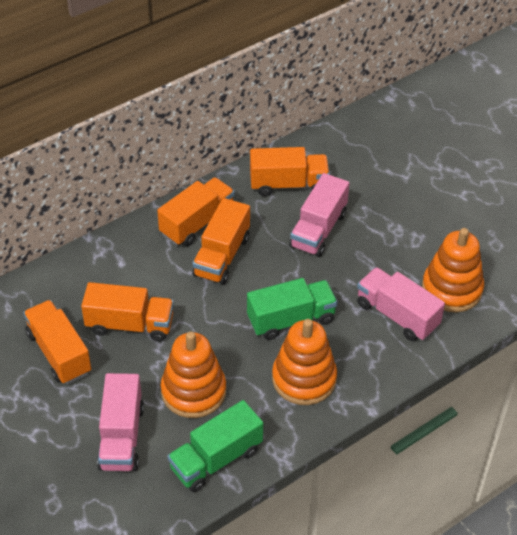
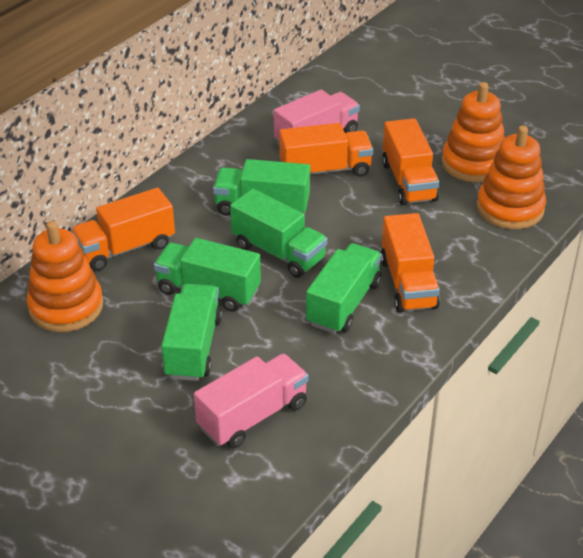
green truck: 2 -> 5
orange truck: 5 -> 4
pink truck: 3 -> 2

